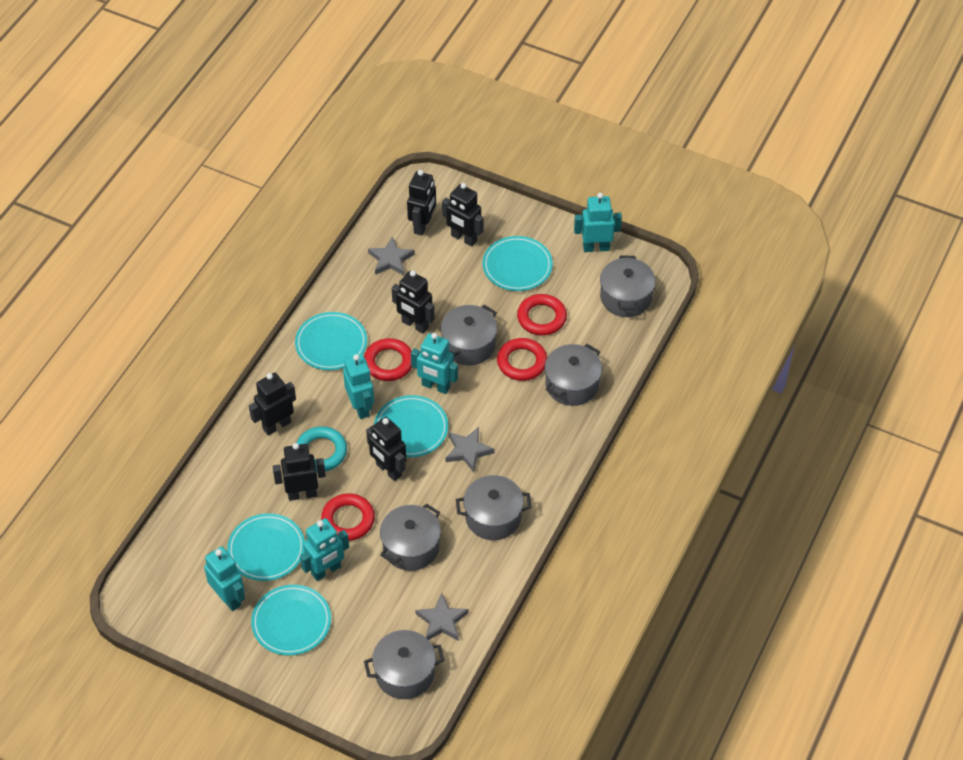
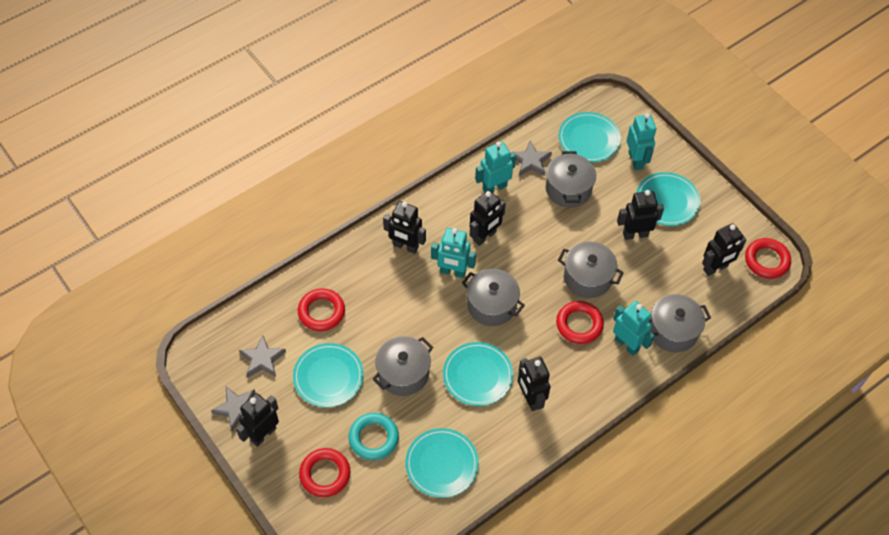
grey pot: 6 -> 5
turquoise robot: 5 -> 4

